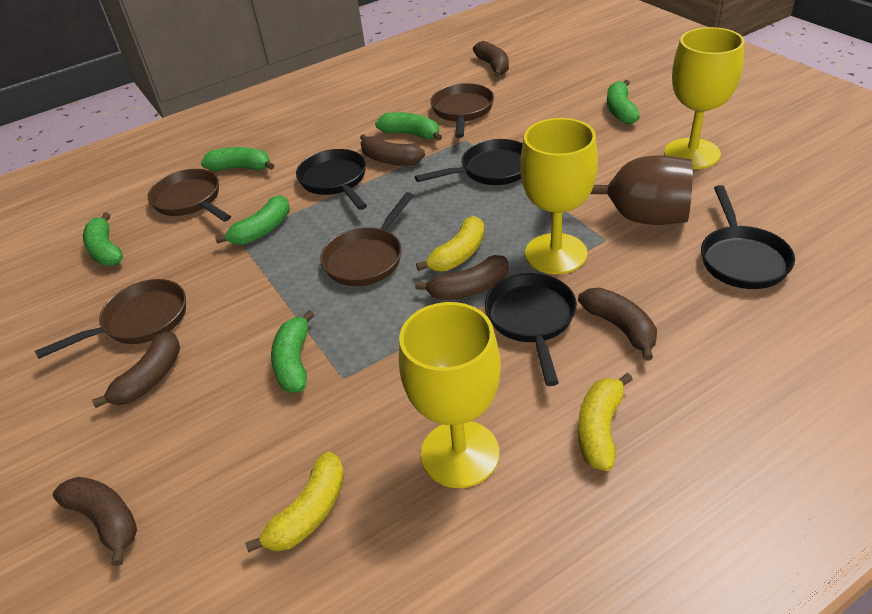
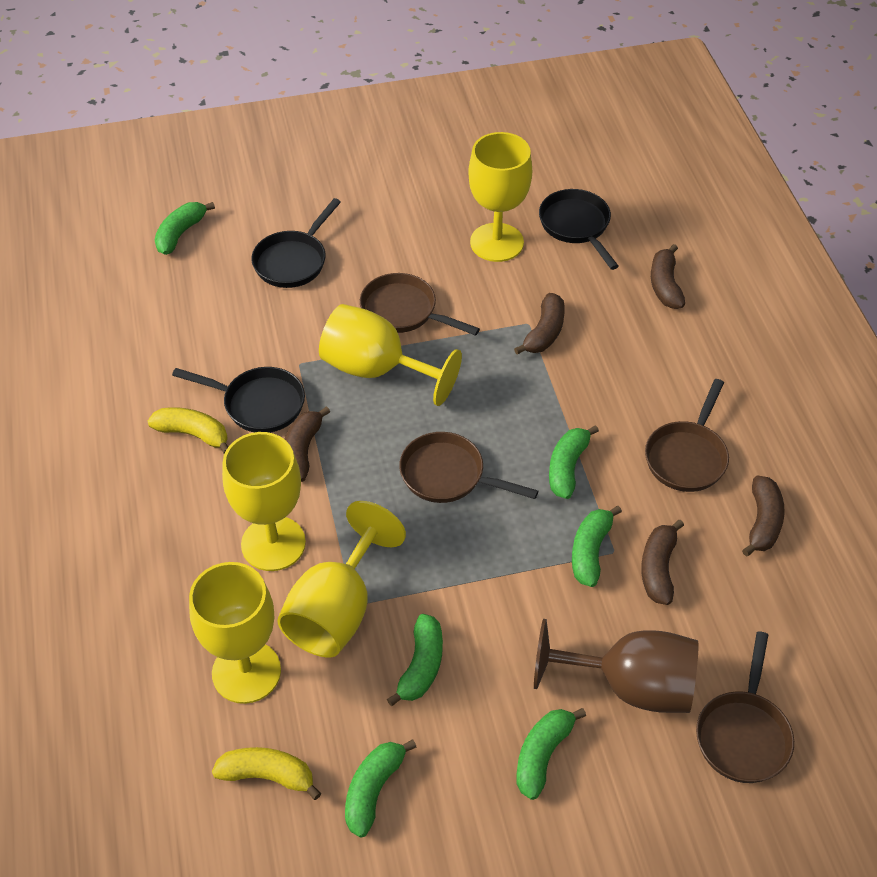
black pan: 4 -> 3
brown banana: 6 -> 5
yellow banana: 3 -> 2
yellow goblet: 3 -> 5

